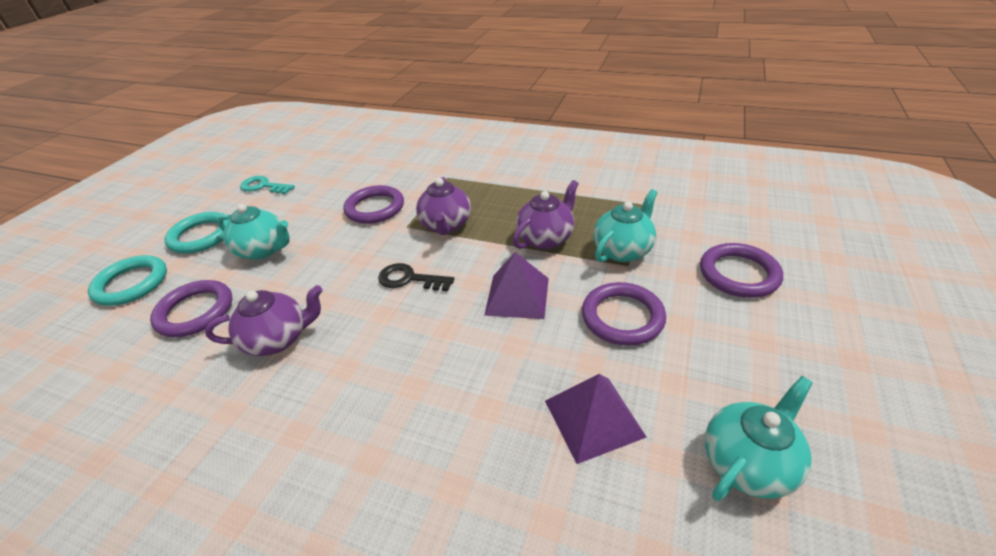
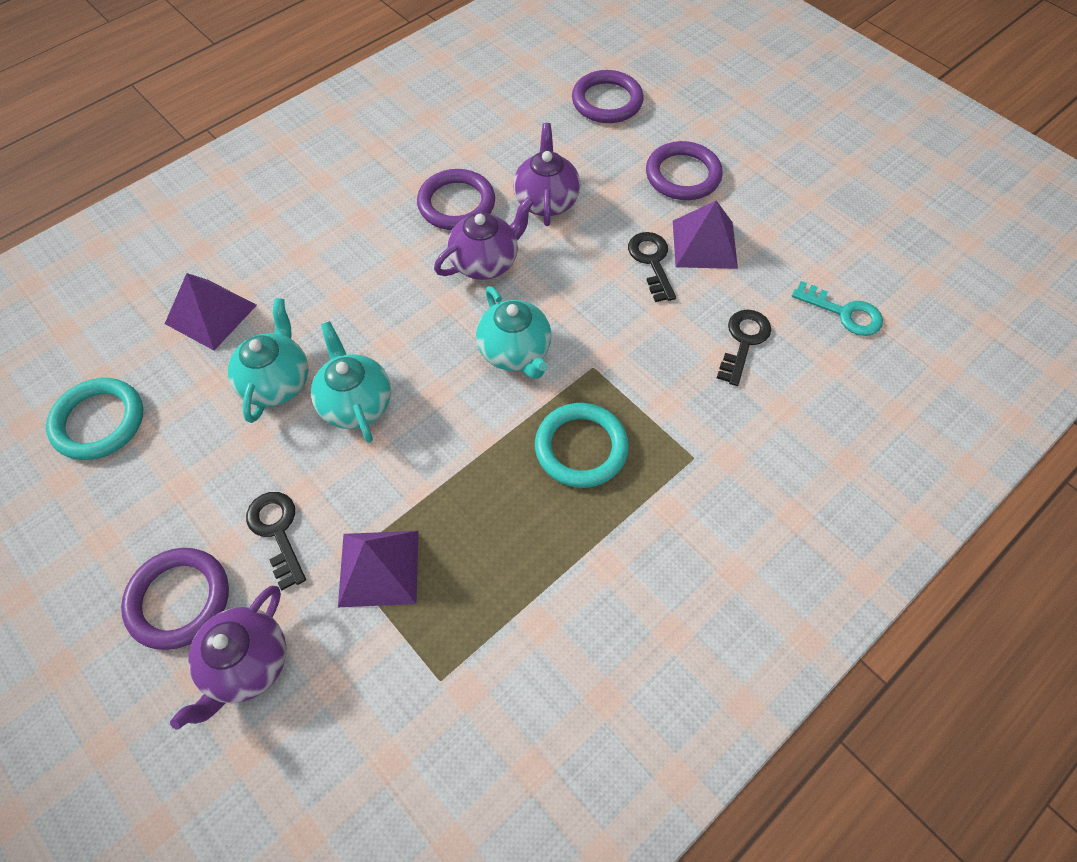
black key: 1 -> 3
purple pyramid: 2 -> 3

